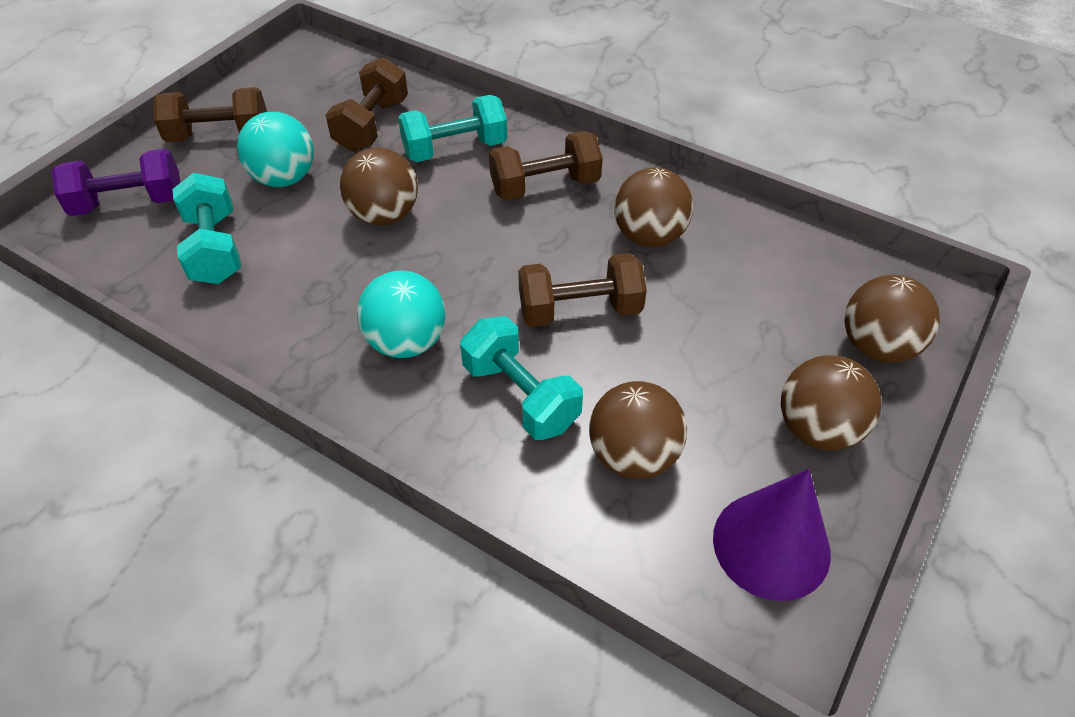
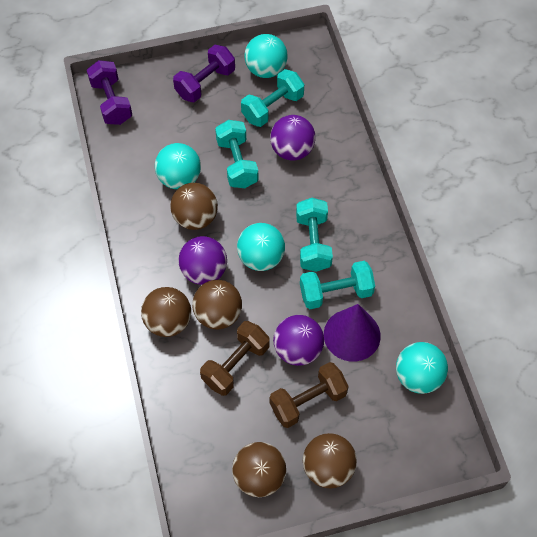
brown dumbbell: 4 -> 2
purple ball: 0 -> 3
purple dumbbell: 1 -> 2
turquoise ball: 2 -> 4
turquoise dumbbell: 3 -> 4

